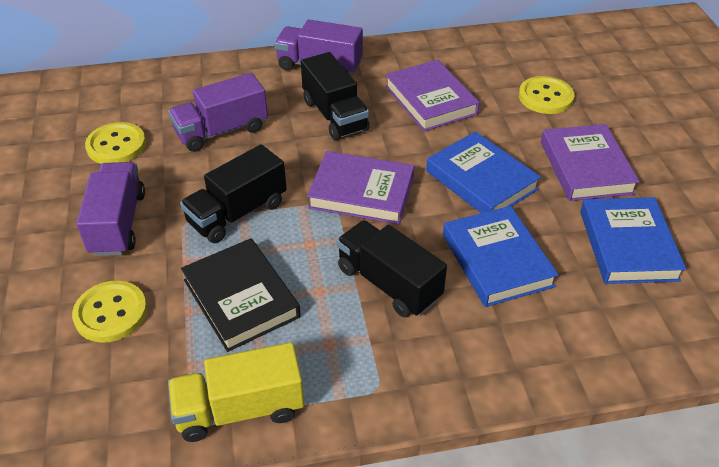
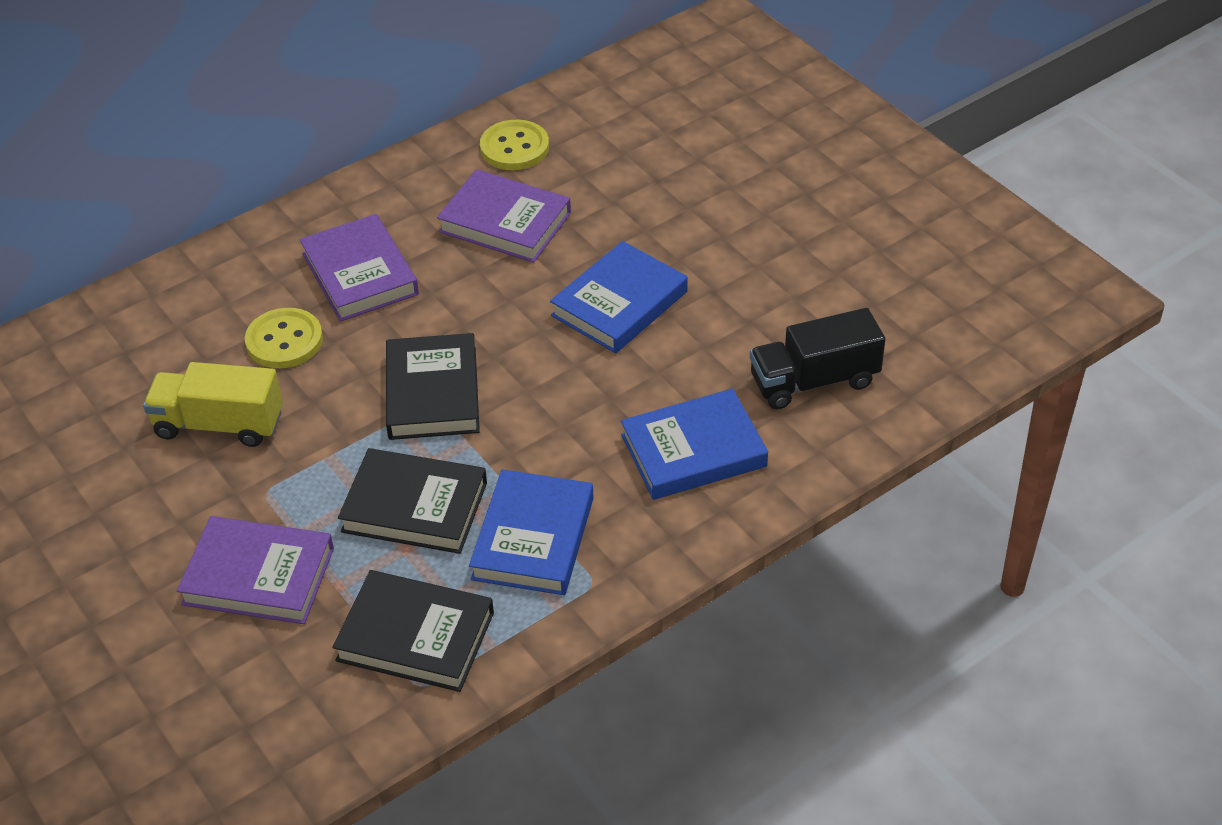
black book: 1 -> 3
black truck: 3 -> 1
purple truck: 3 -> 0
yellow button: 3 -> 2

